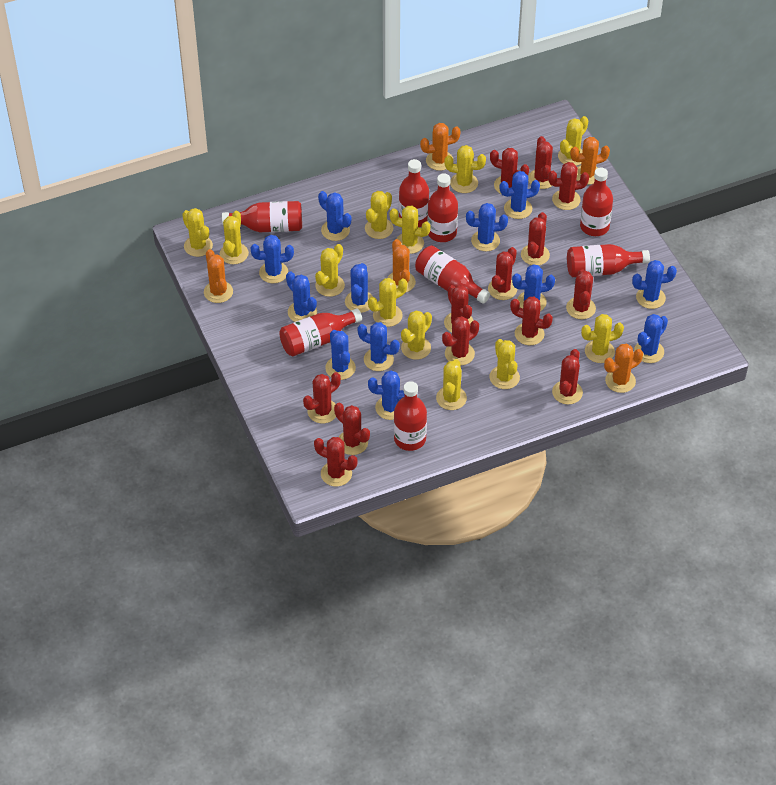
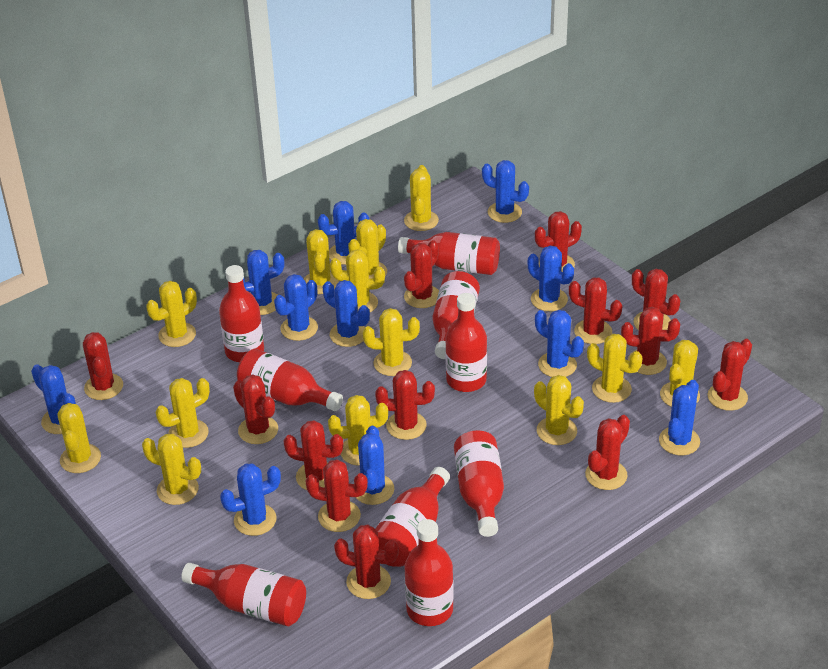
blue cactus: 12 -> 11
orange cactus: 5 -> 0
red bottle: 8 -> 9
yellow cactus: 12 -> 13

